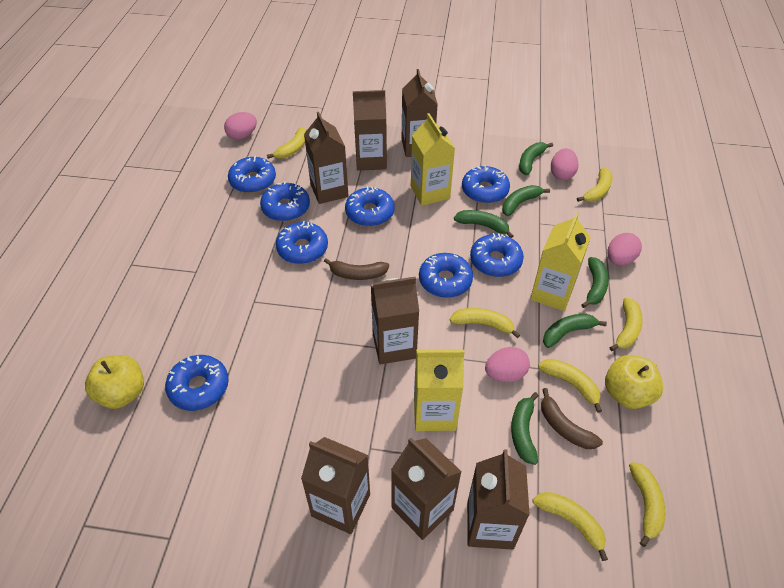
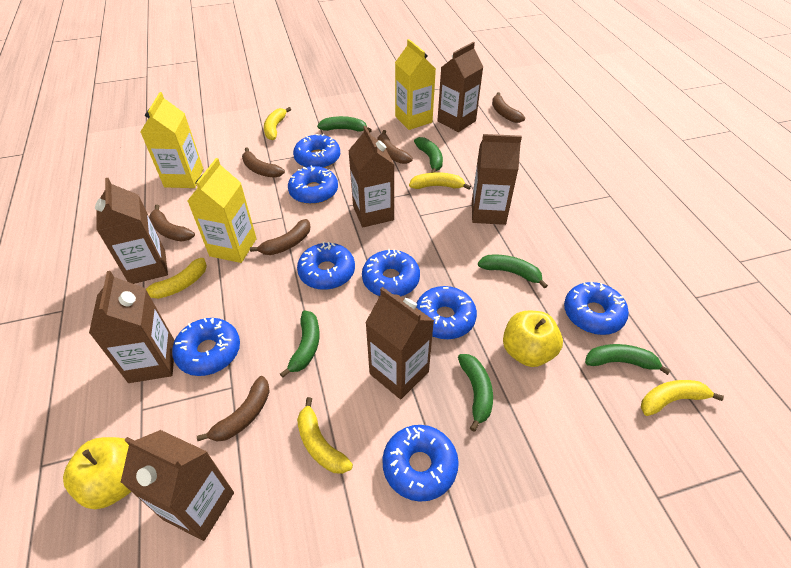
brown banana: 2 -> 6
pink egg: 4 -> 0
yellow banana: 7 -> 5

